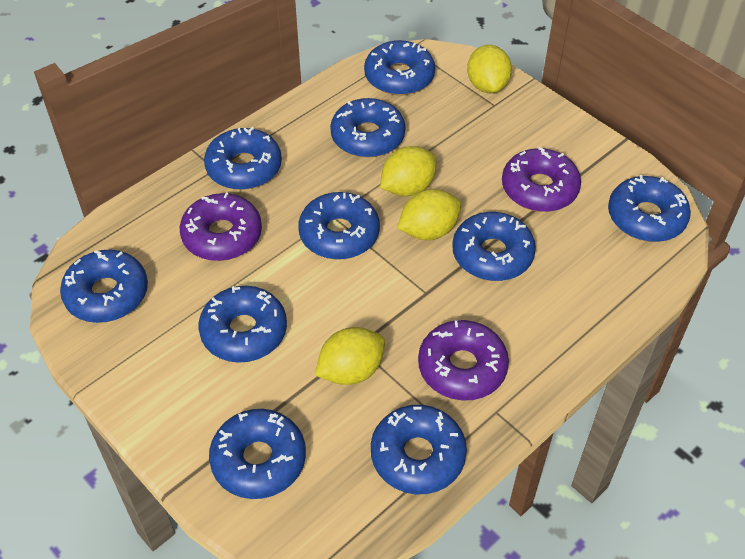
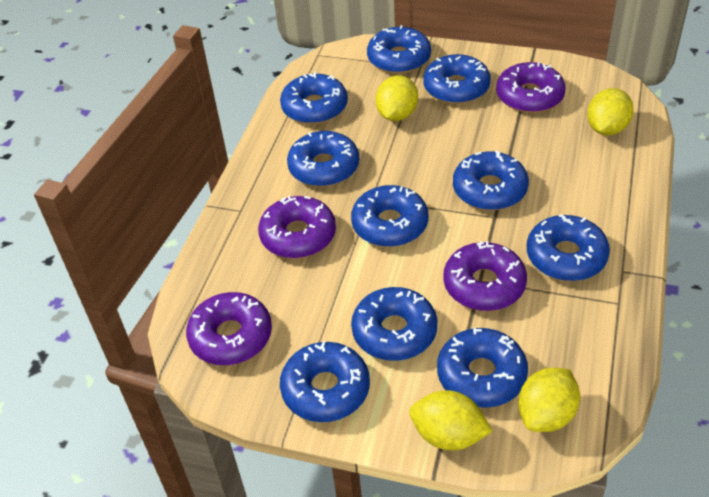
purple donut: 3 -> 4

